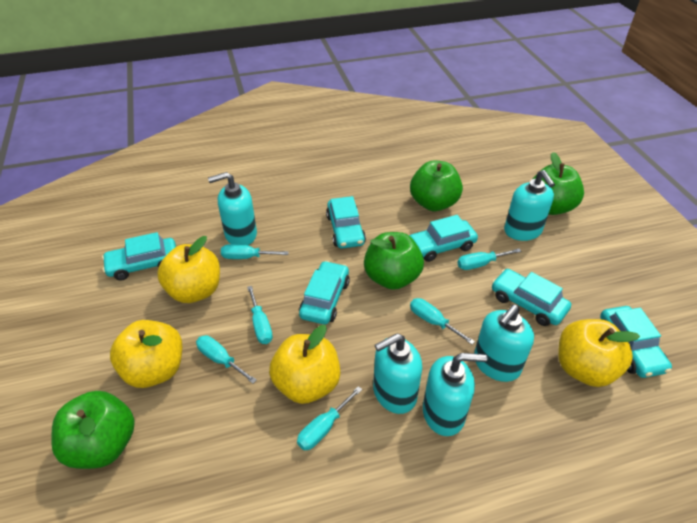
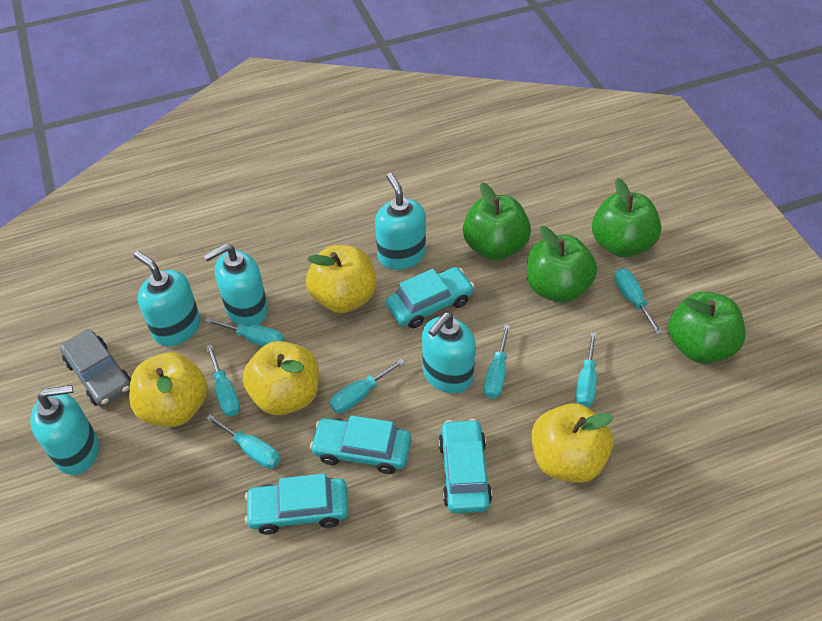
grey car: 0 -> 1
turquoise car: 6 -> 4
turquoise screwdriver: 6 -> 7

